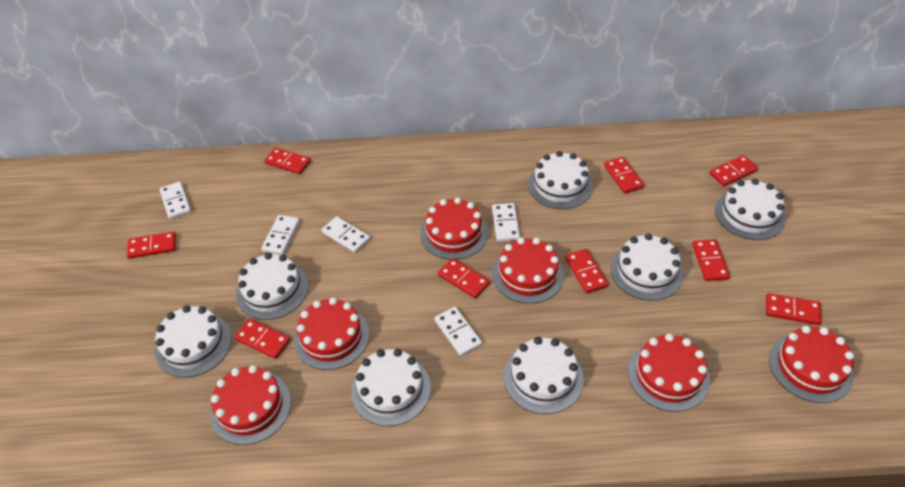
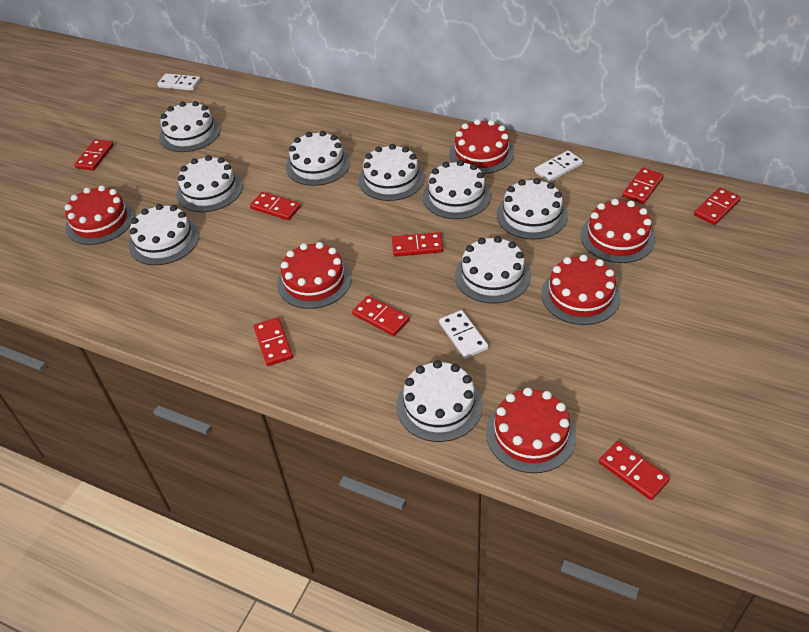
red domino: 9 -> 8
white cake: 7 -> 9
white domino: 5 -> 3

